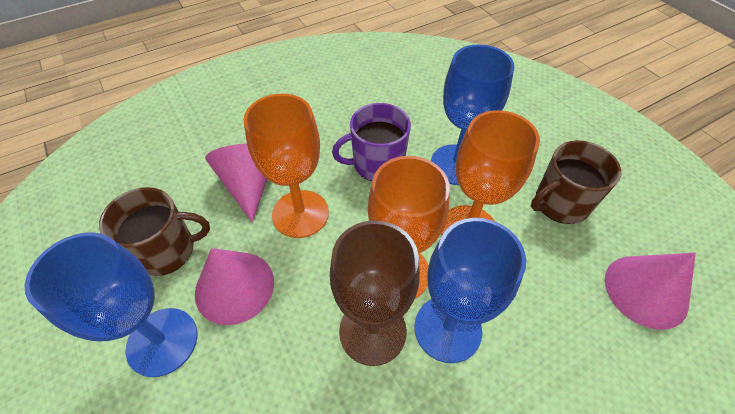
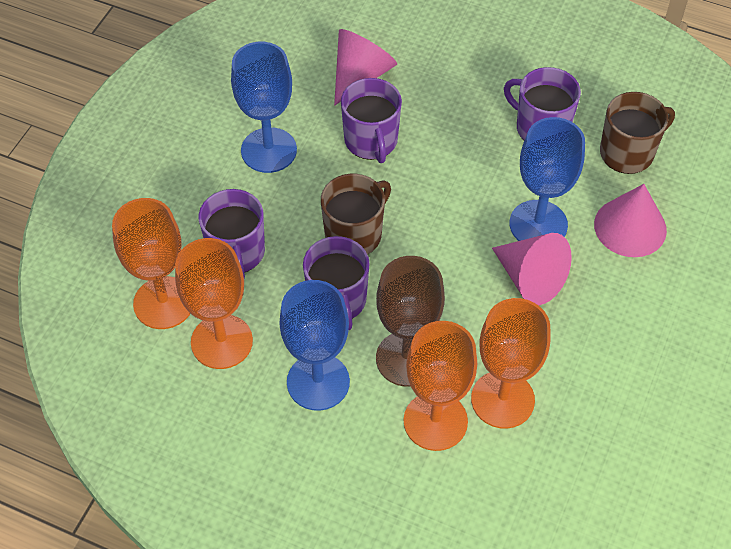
orange goblet: 3 -> 4
purple mug: 1 -> 4

